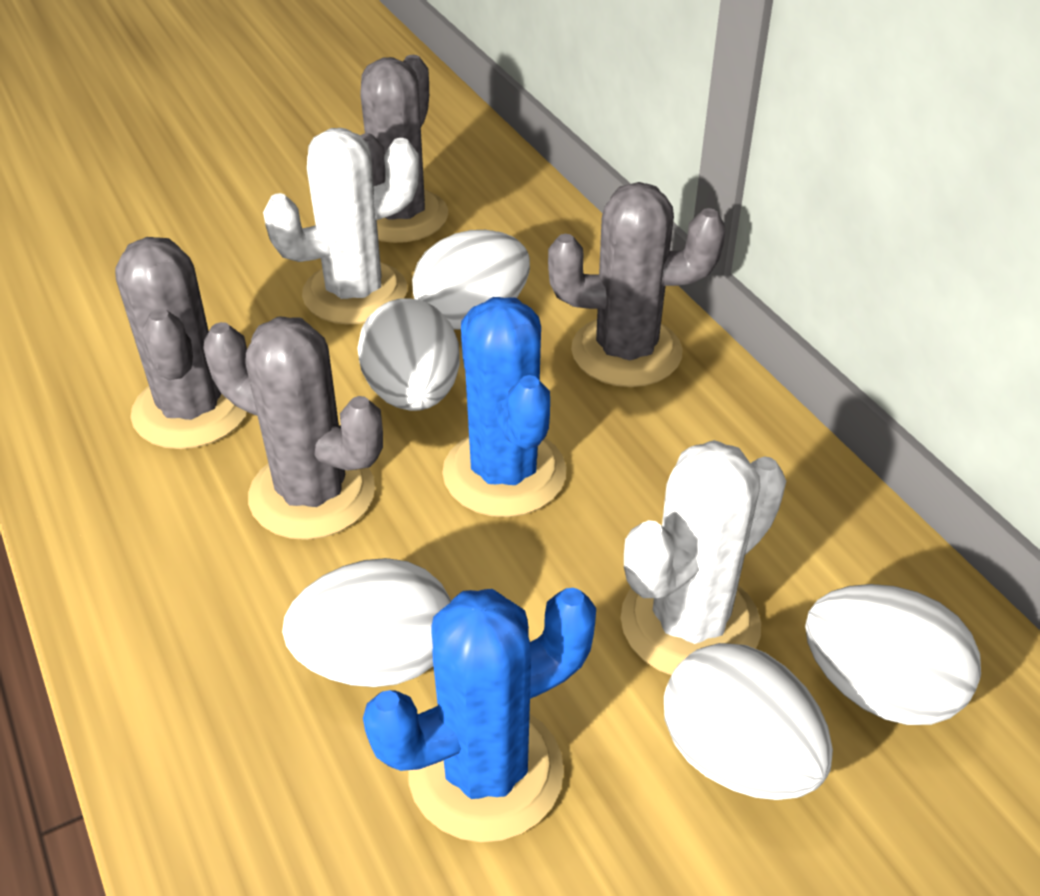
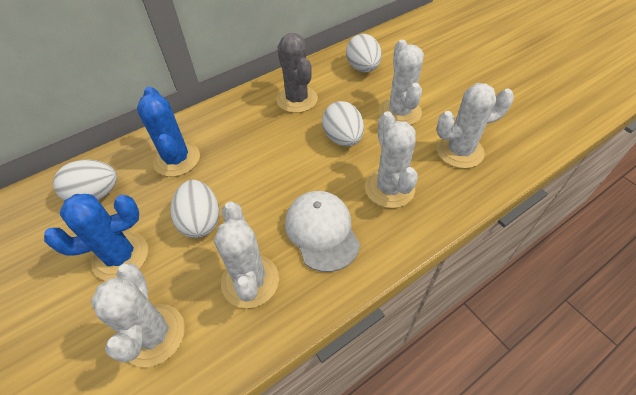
grey cactus: 4 -> 1
white cactus: 2 -> 5
white cap: 0 -> 1
white egg: 5 -> 4

